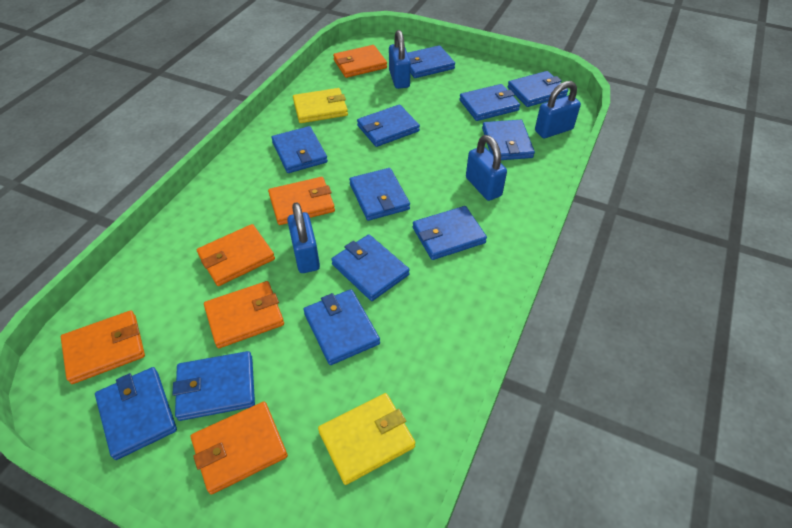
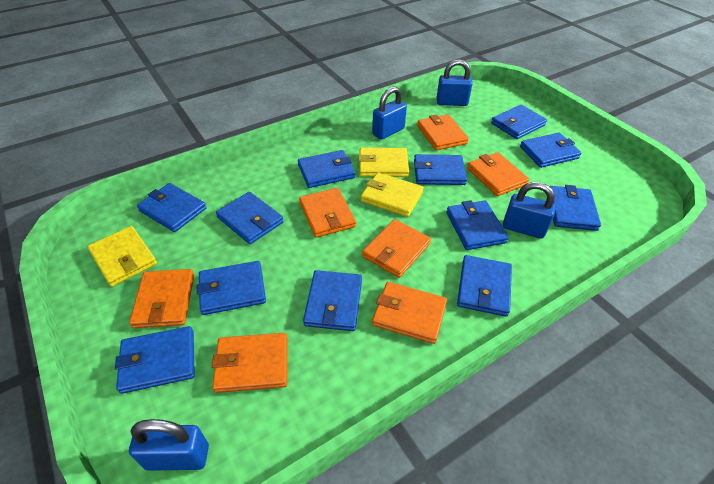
orange wallet: 6 -> 7
yellow wallet: 2 -> 3

